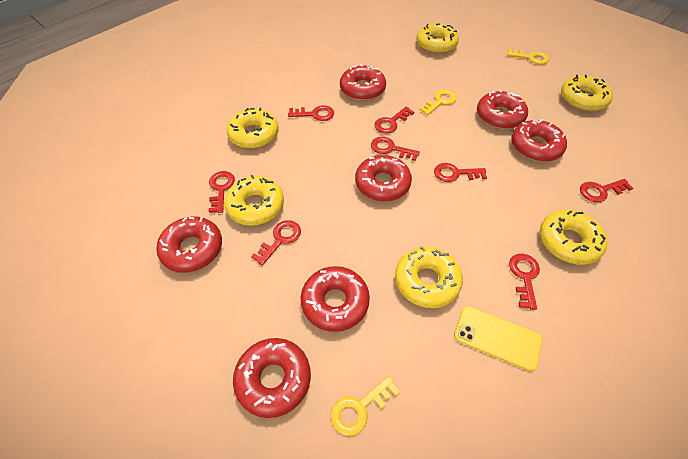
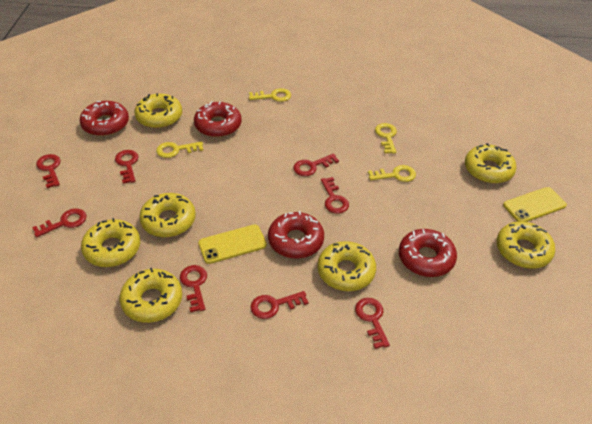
red donut: 7 -> 4
yellow donut: 6 -> 7
yellow key: 3 -> 4
yellow phone: 1 -> 2

